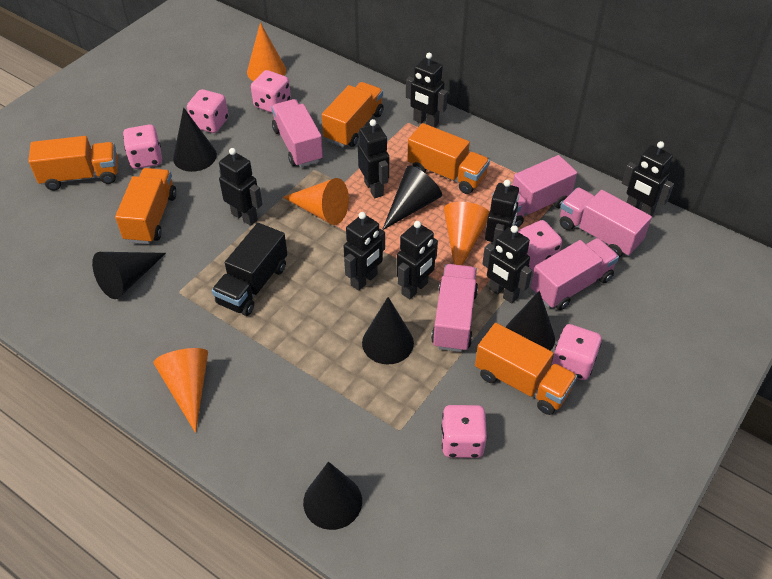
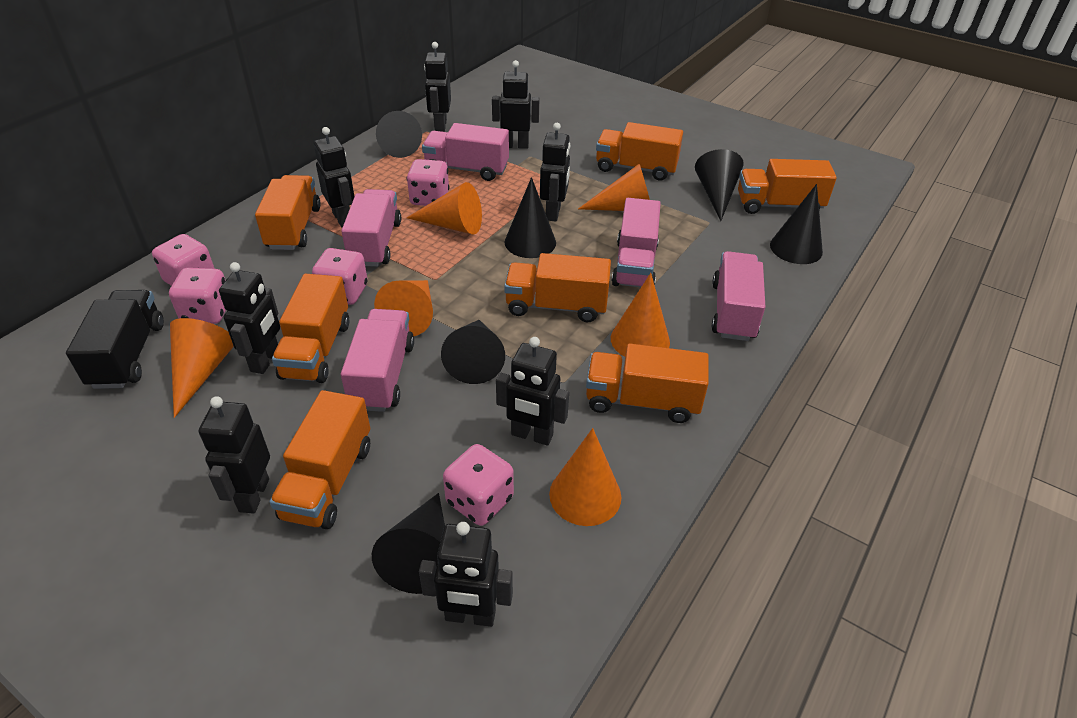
orange cone: 4 -> 6
orange truck: 5 -> 7
pink dice: 6 -> 5

